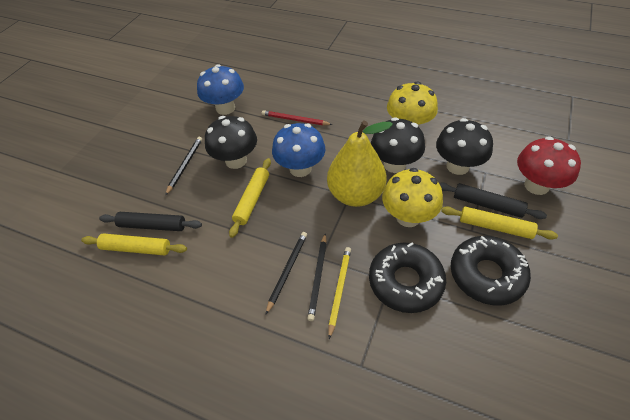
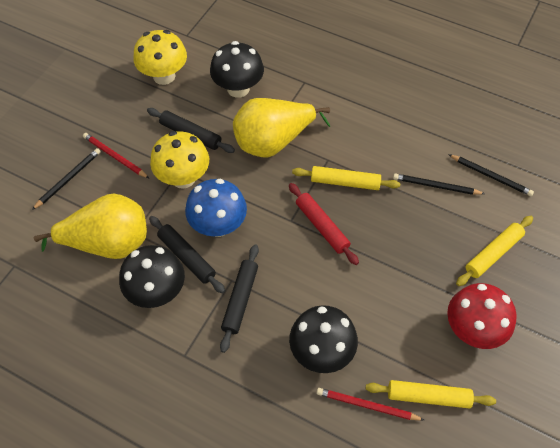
black donut: 2 -> 0
black rolling pin: 2 -> 3
blue mushroom: 2 -> 1
red pencil: 1 -> 2
red rolling pin: 0 -> 1
yellow pear: 1 -> 2
yellow pencil: 1 -> 0

